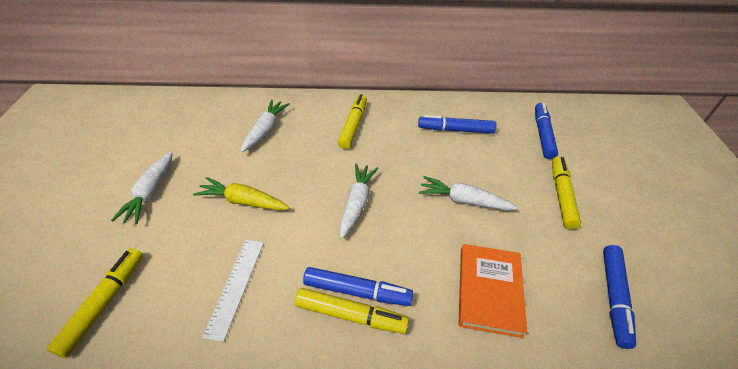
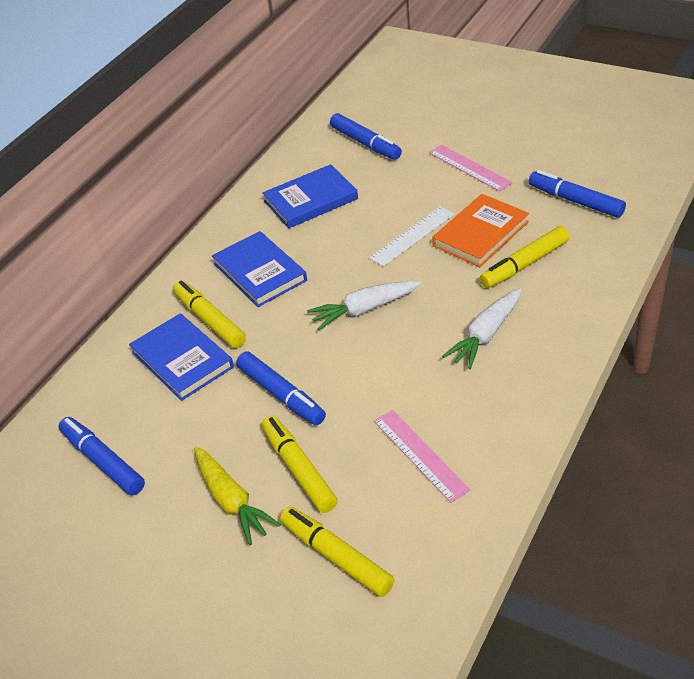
blue book: 0 -> 3
pink ruler: 0 -> 2
white carrot: 4 -> 2

